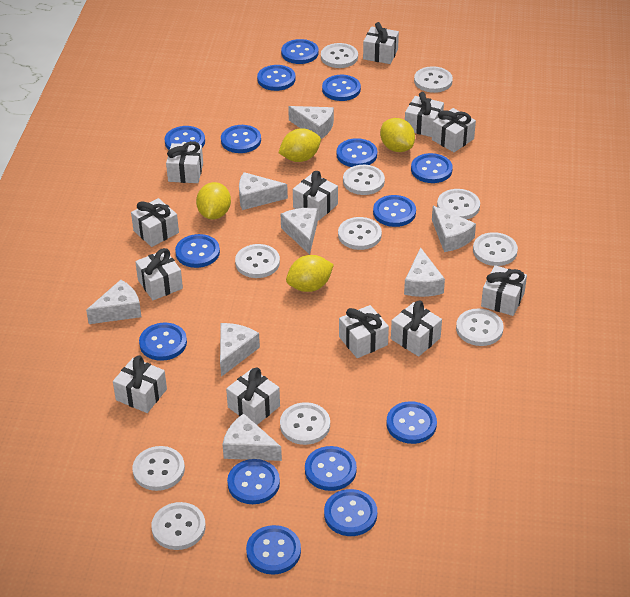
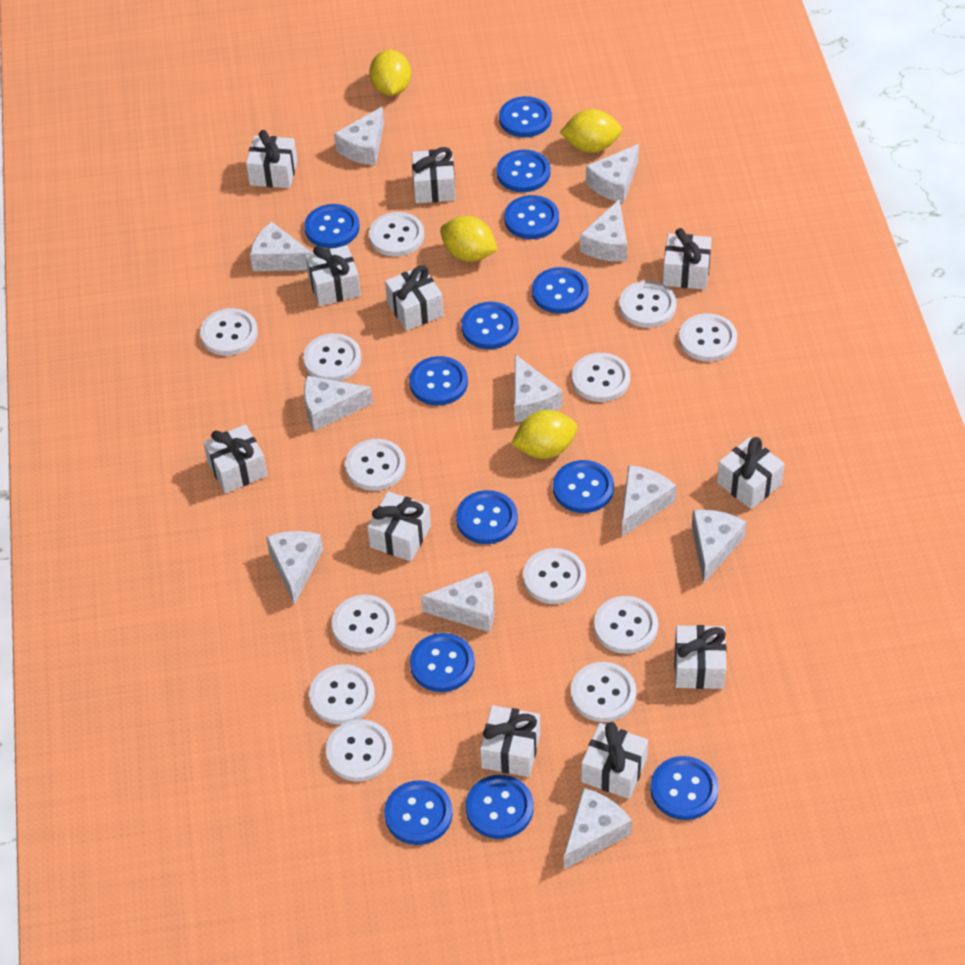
blue button: 15 -> 13
white button: 11 -> 13
white cheese: 8 -> 11
white gift: 12 -> 11

